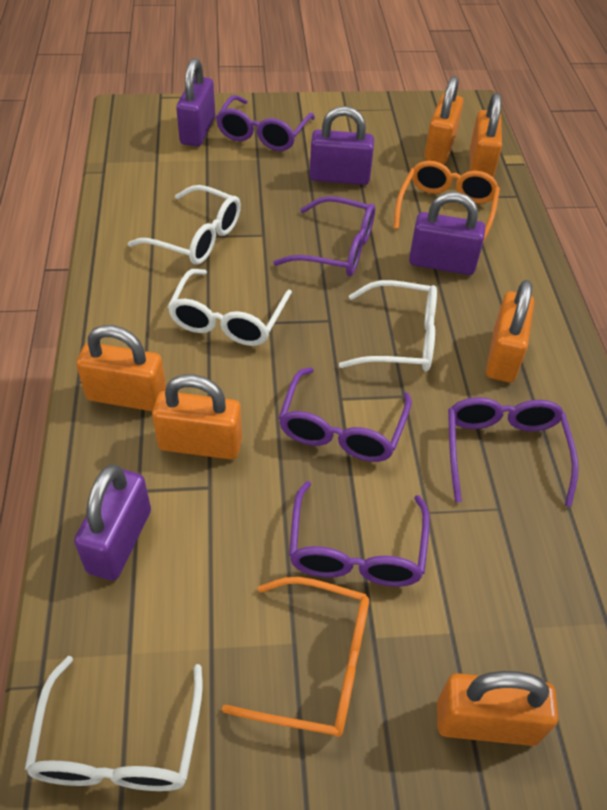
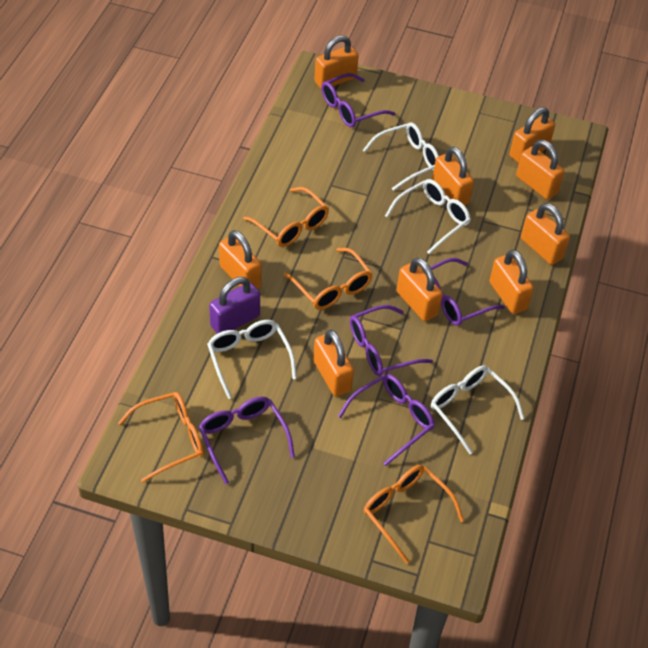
orange glasses: 2 -> 4
orange padlock: 6 -> 9
purple padlock: 4 -> 1

